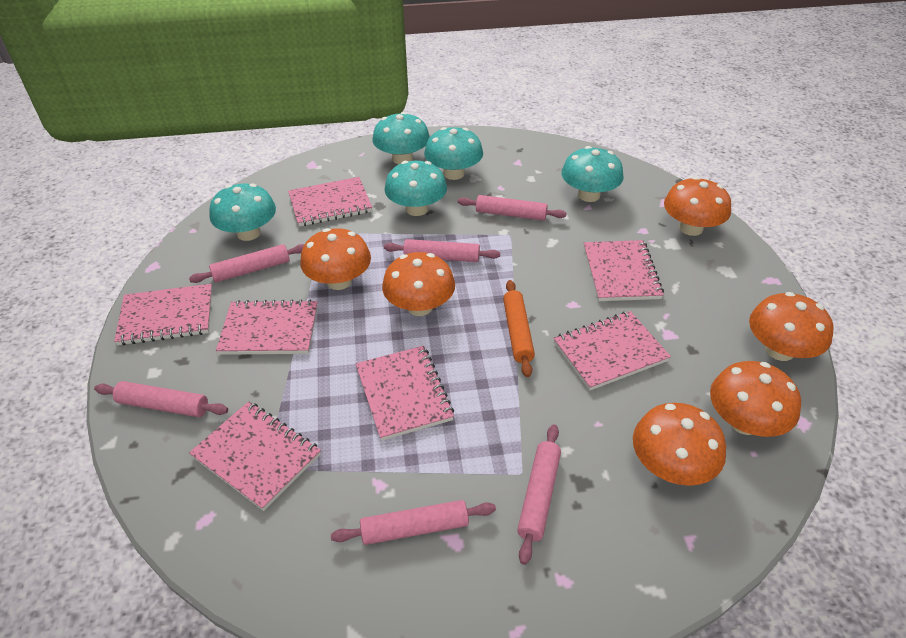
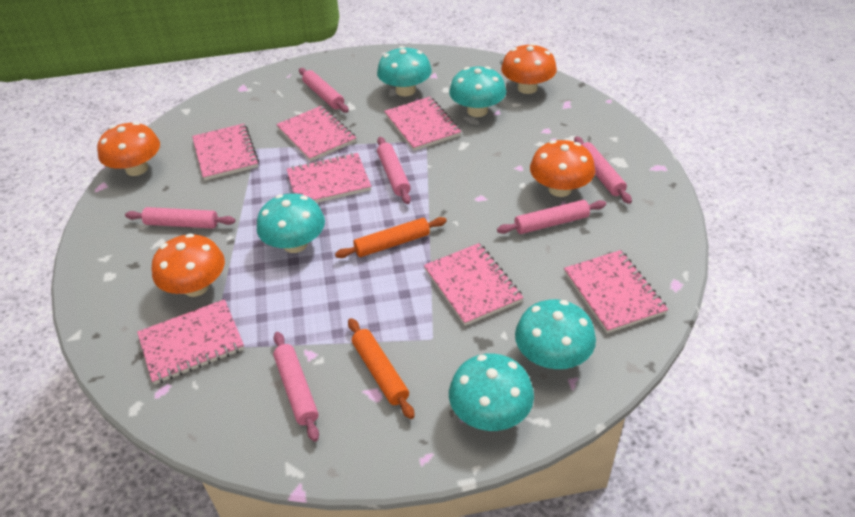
orange mushroom: 6 -> 4
orange rolling pin: 1 -> 2

